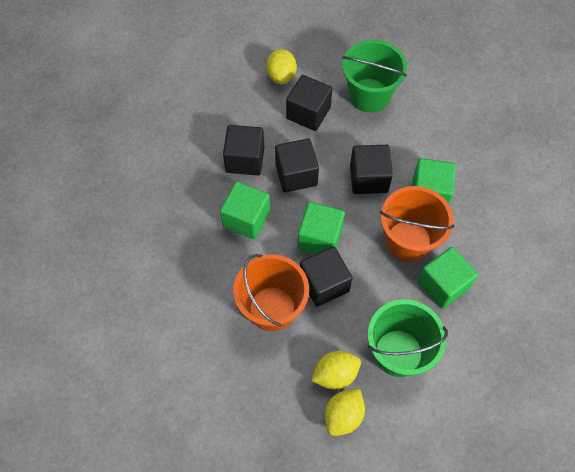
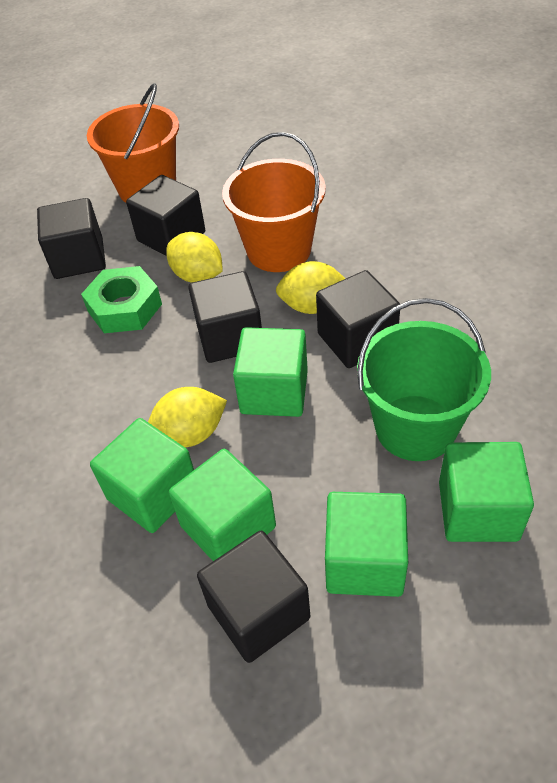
green bucket: 2 -> 1
green cube: 4 -> 5
green nut: 0 -> 1

